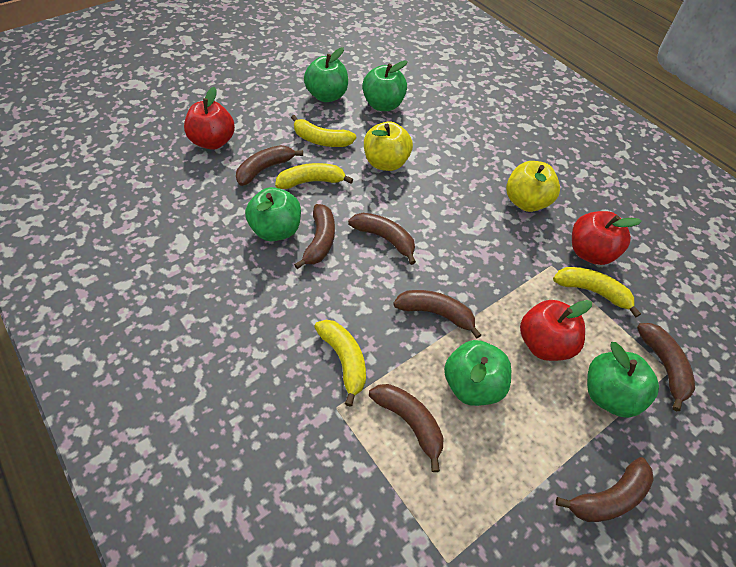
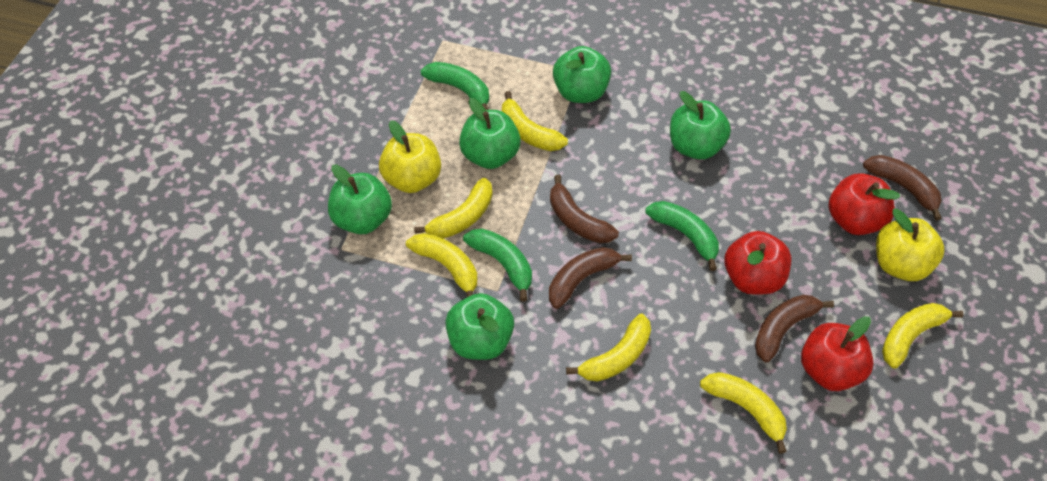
brown banana: 7 -> 4
green banana: 0 -> 3
yellow banana: 4 -> 6

